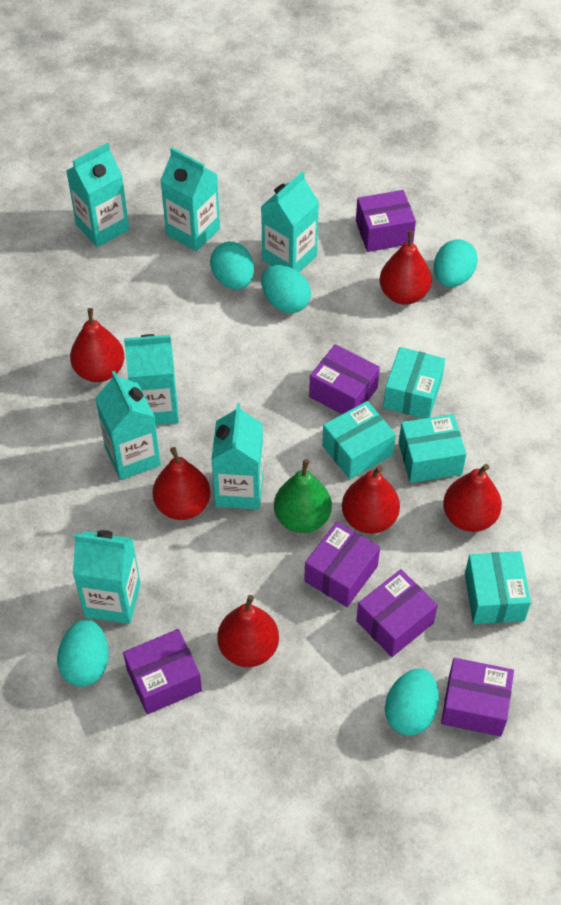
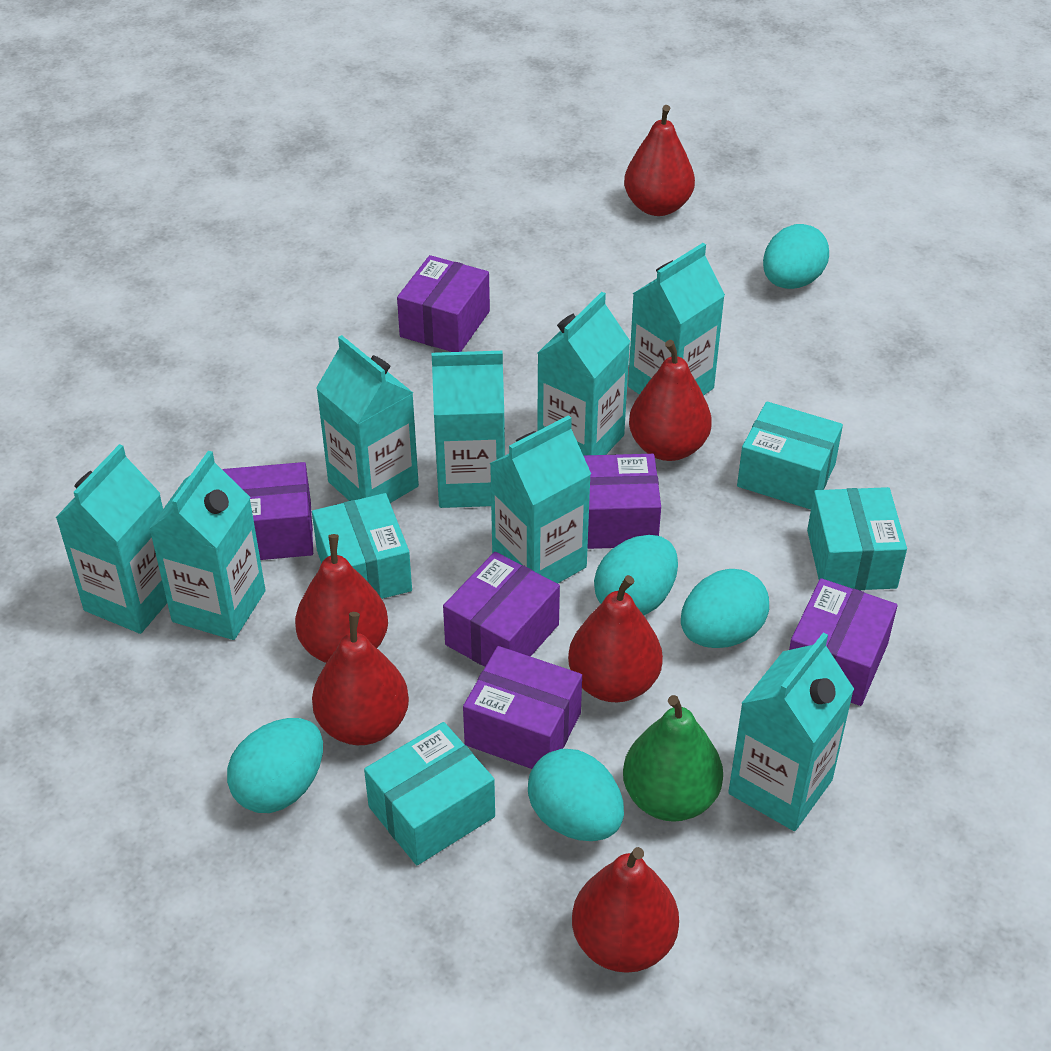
turquoise carton: 7 -> 8

